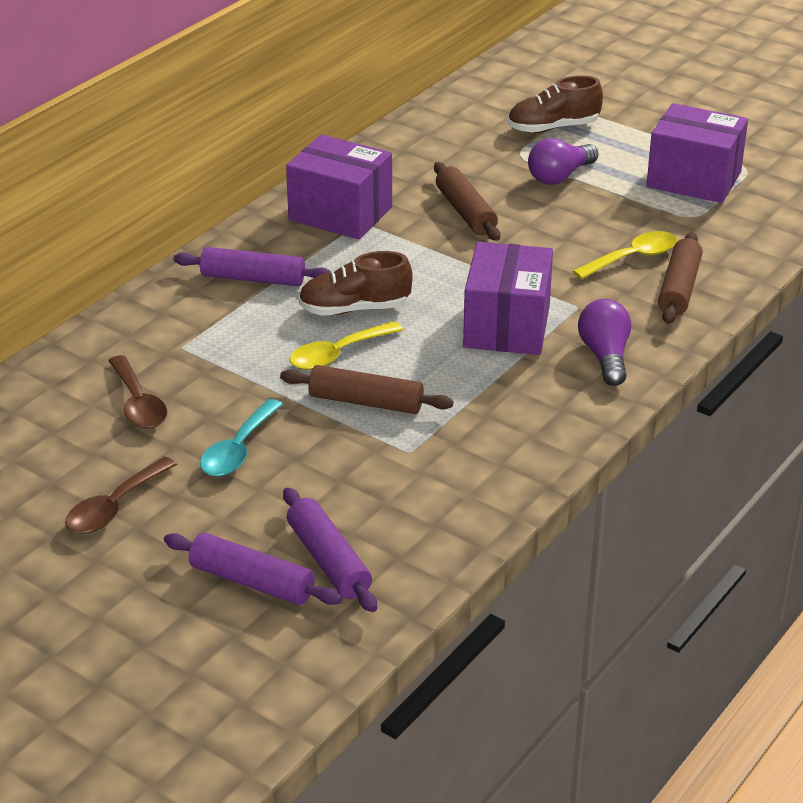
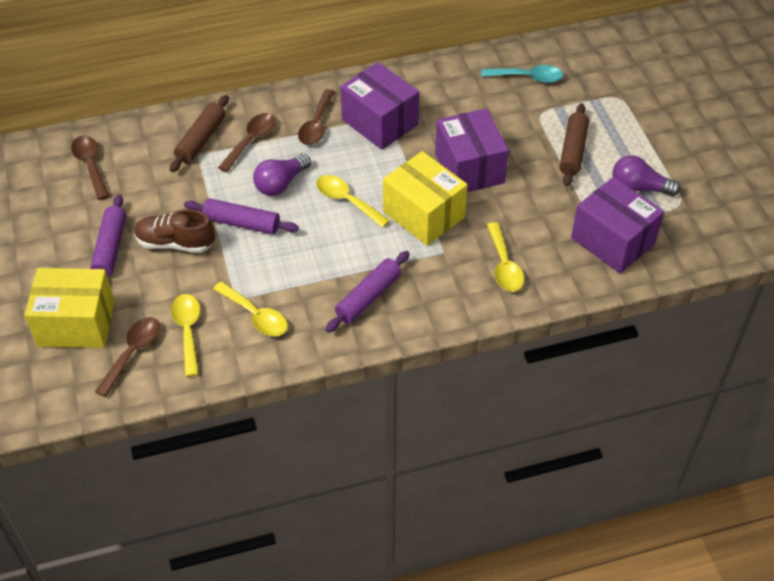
brown rolling pin: 3 -> 2
brown shoe: 2 -> 1
brown spoon: 2 -> 4
yellow box: 0 -> 2
yellow spoon: 2 -> 4

